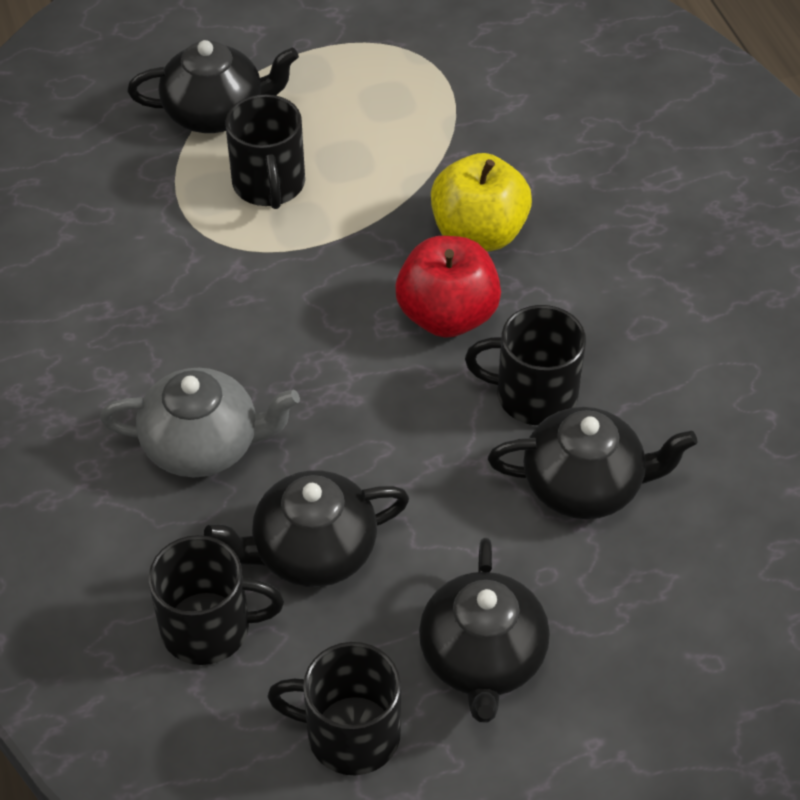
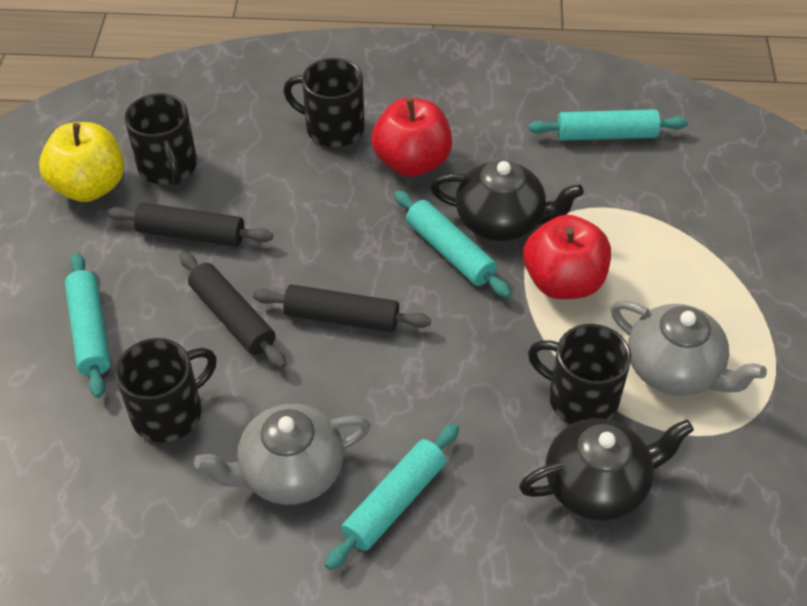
black rolling pin: 0 -> 3
black teapot: 4 -> 2
grey teapot: 1 -> 2
red apple: 1 -> 2
turquoise rolling pin: 0 -> 4

